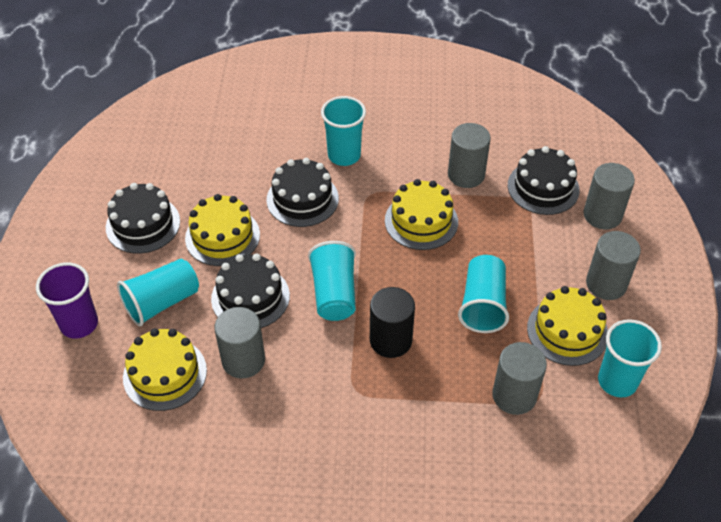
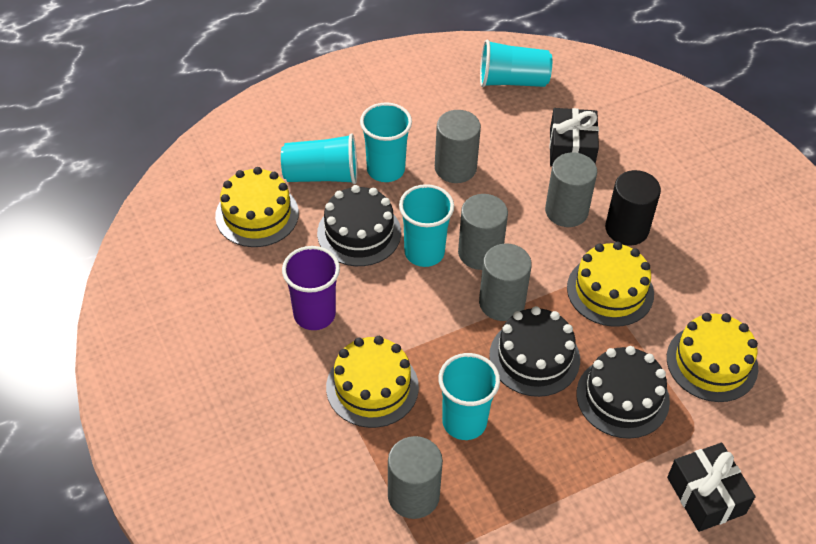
black cake: 4 -> 3
black gift: 0 -> 2

